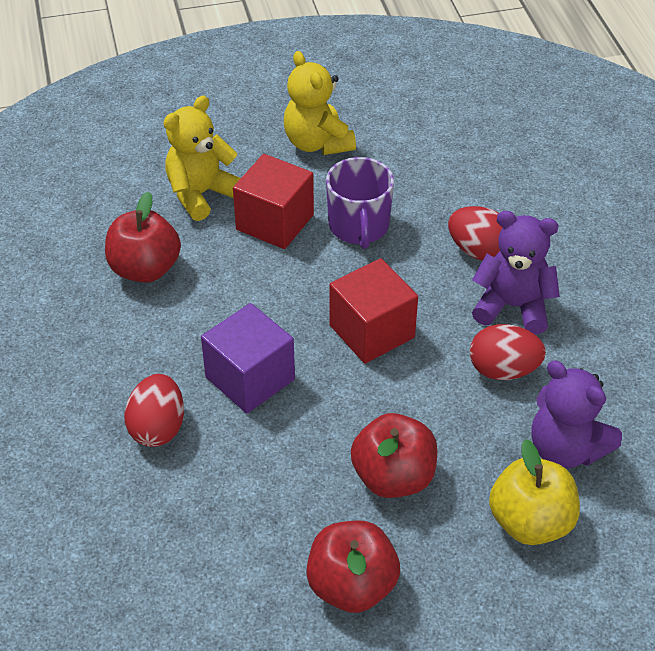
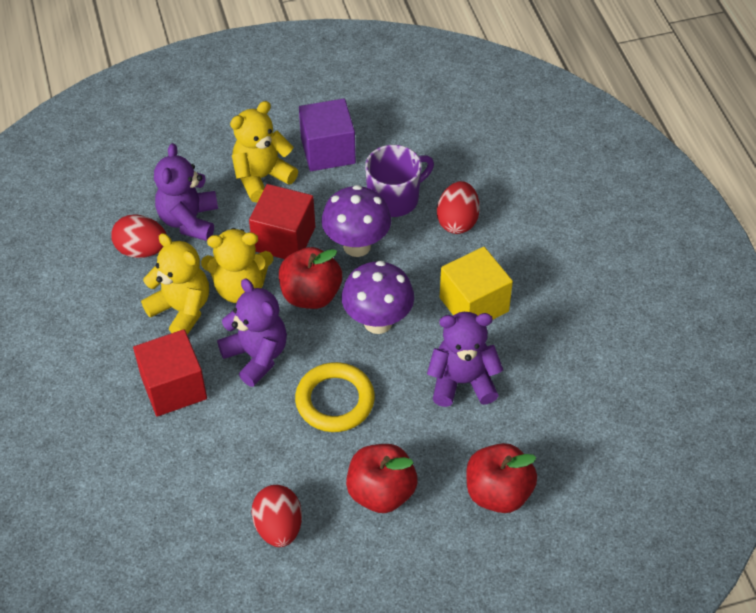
purple mushroom: 0 -> 2
purple teddy bear: 2 -> 3
yellow apple: 1 -> 0
yellow cube: 0 -> 1
yellow ring: 0 -> 1
yellow teddy bear: 2 -> 3

